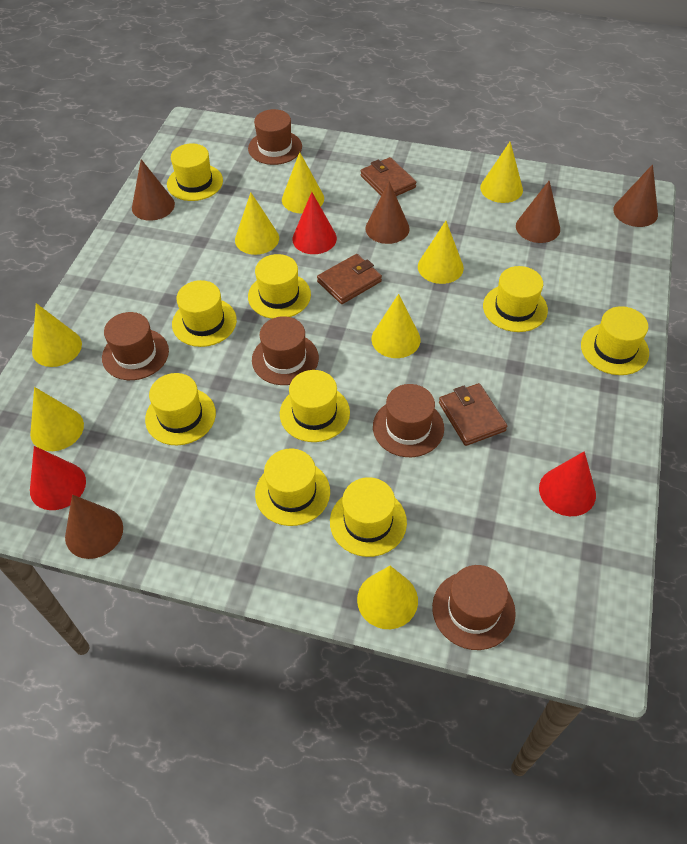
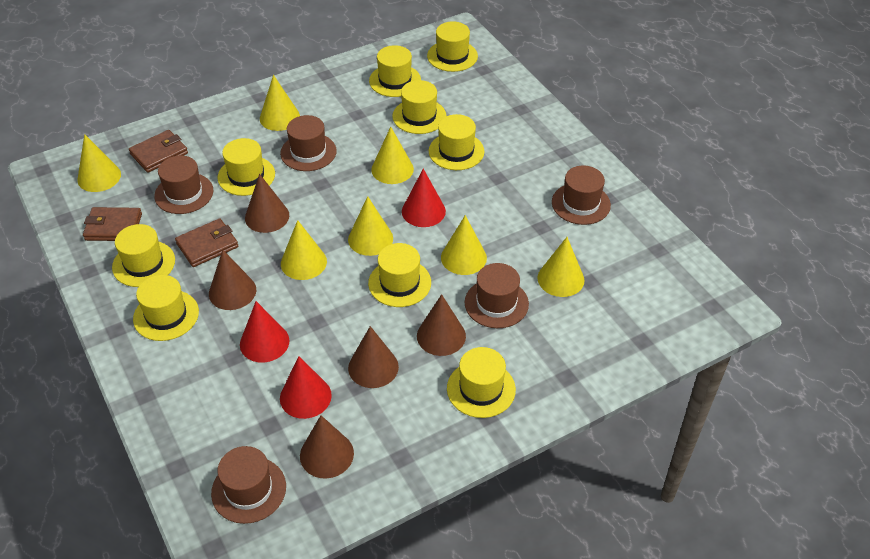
yellow cone: 8 -> 7

